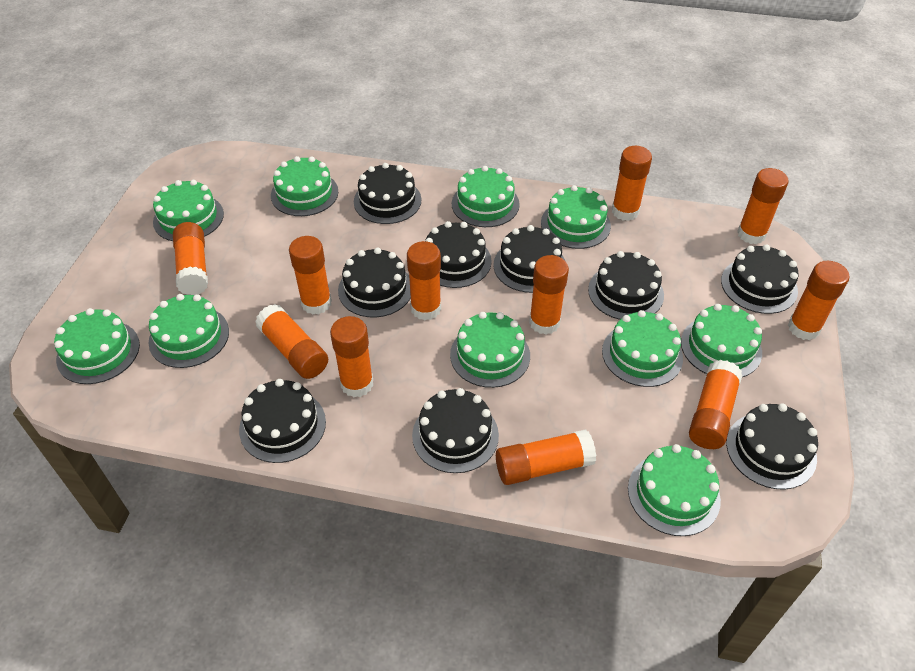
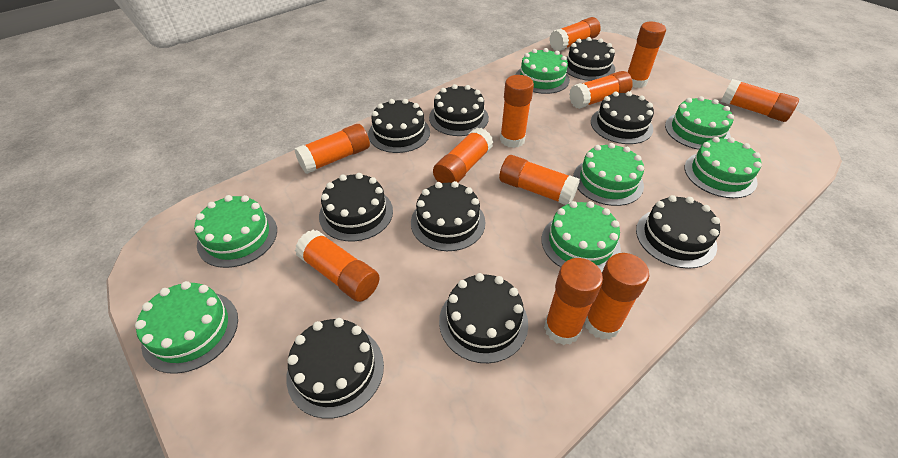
green cake: 10 -> 7

